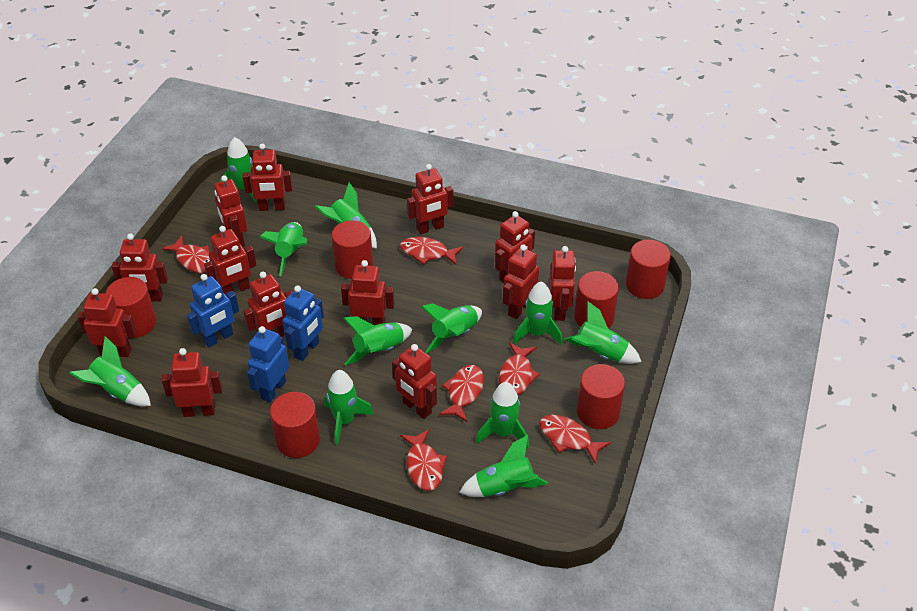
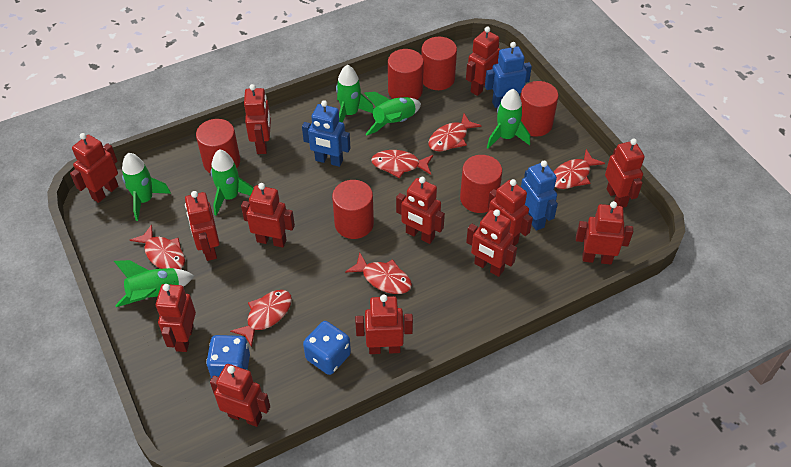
blue dice: 0 -> 2
green rocket: 11 -> 6

